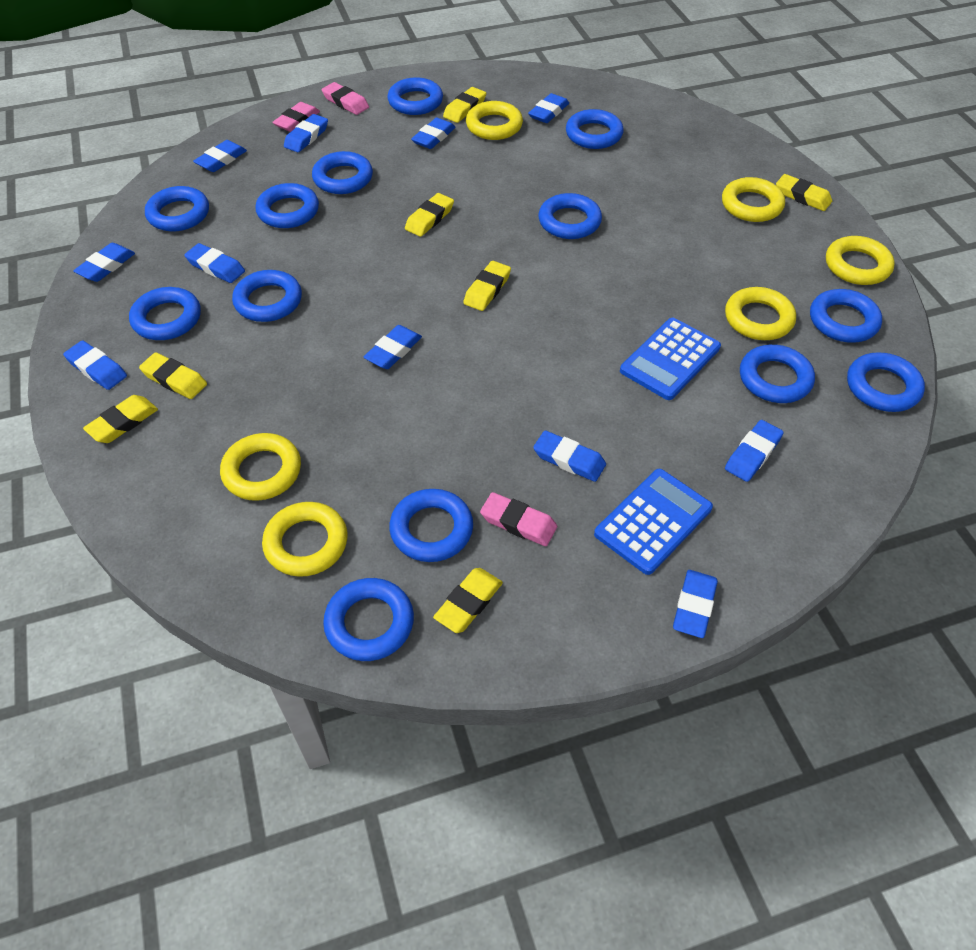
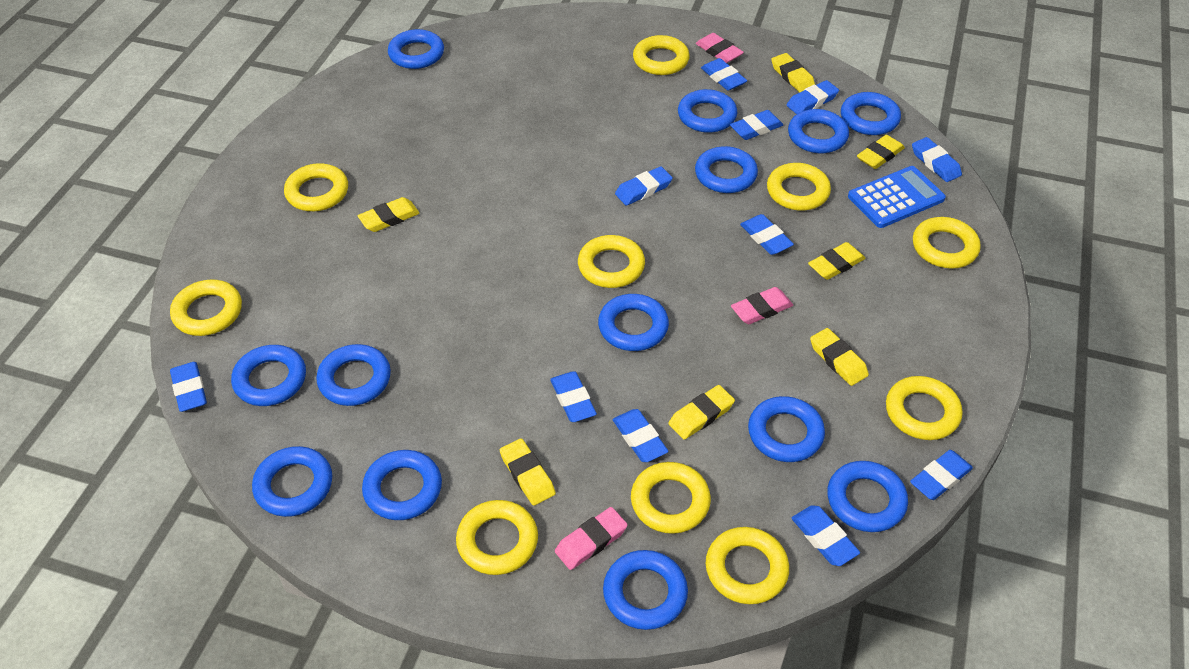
blue calculator: 2 -> 1
yellow ring: 6 -> 10

